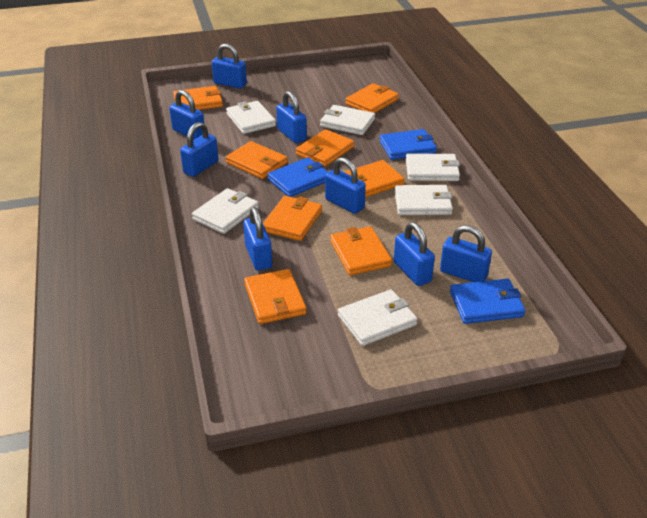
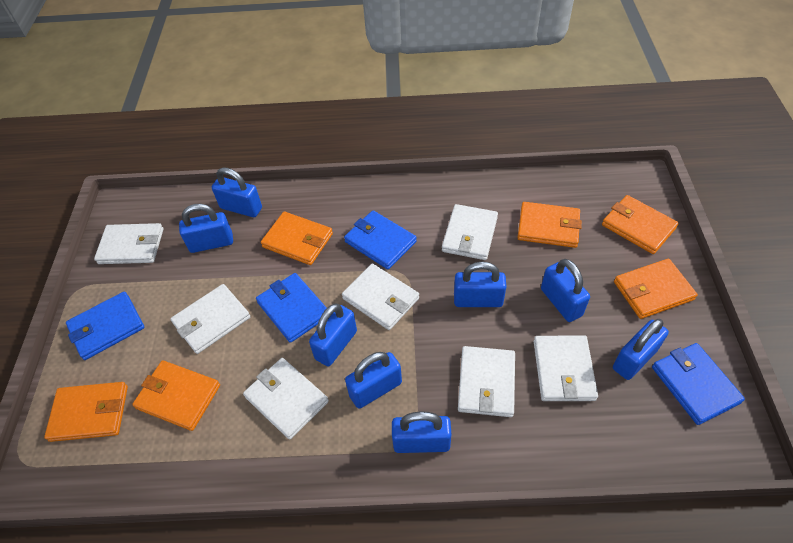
blue wallet: 3 -> 4
orange wallet: 8 -> 6
white wallet: 6 -> 7

